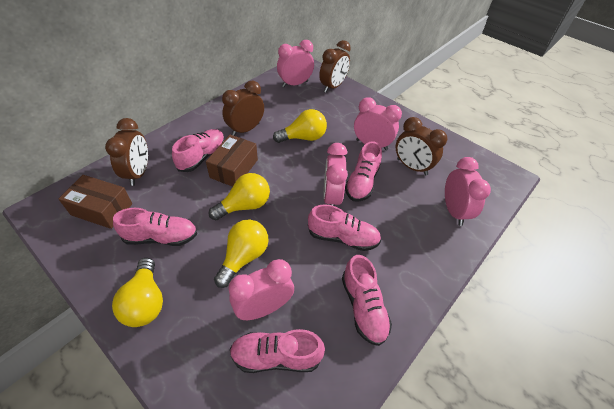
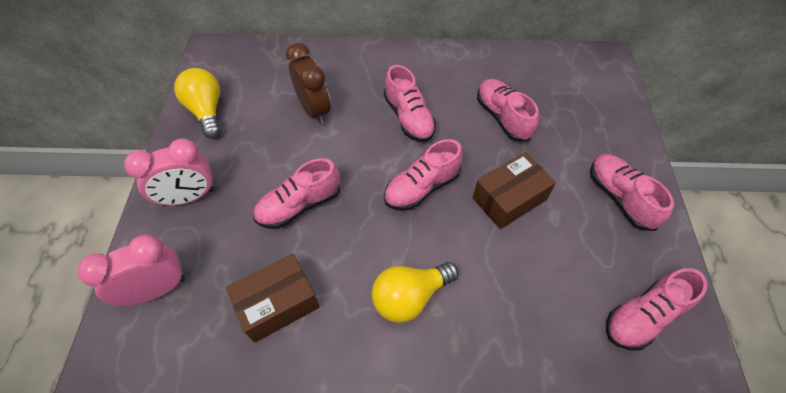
brown clock: 4 -> 1
pink clock: 5 -> 2
yellow light bulb: 4 -> 2

